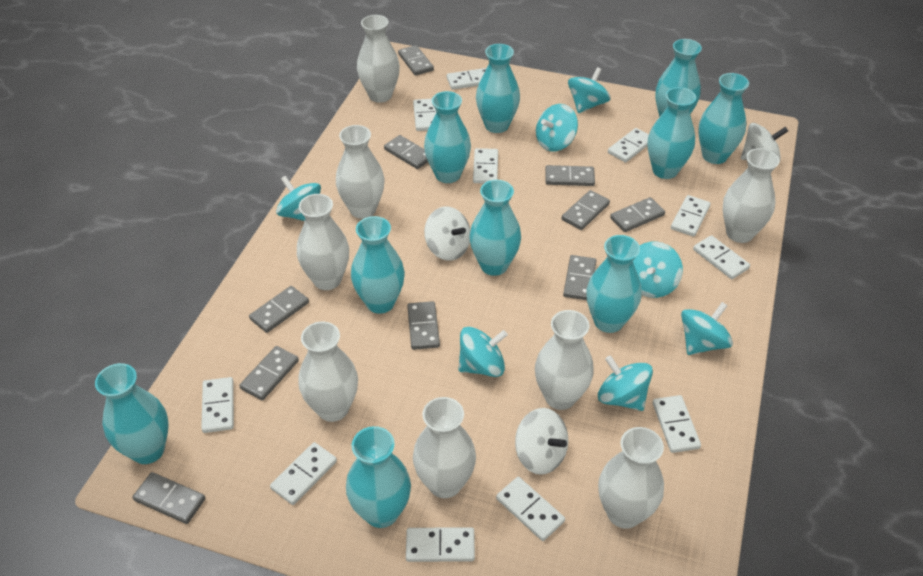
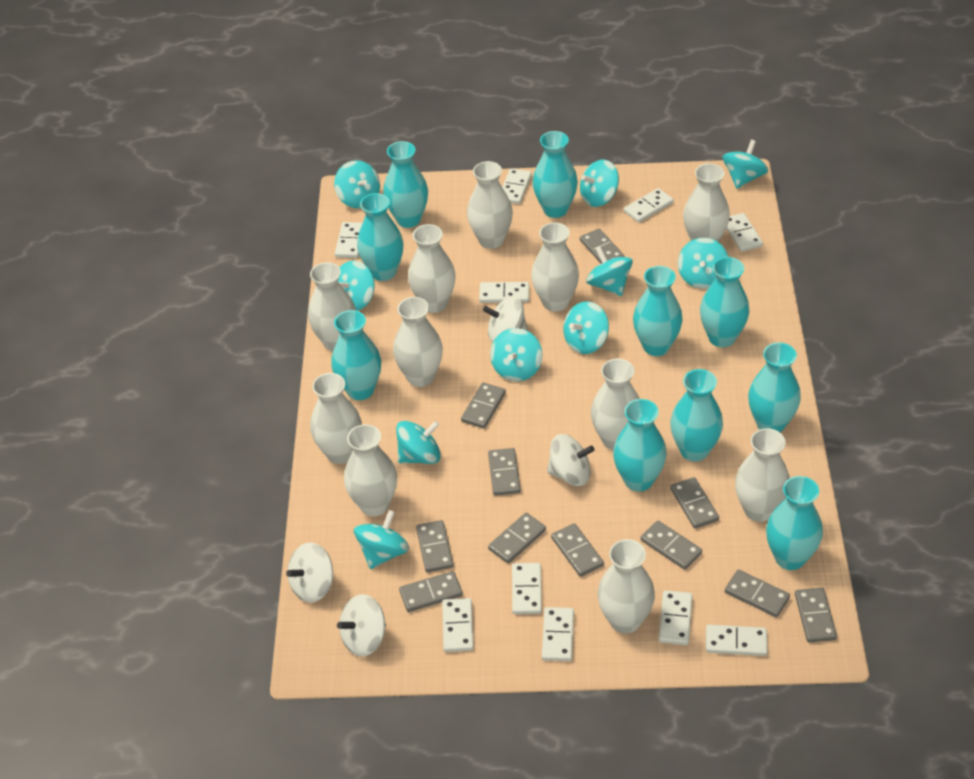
grey domino: 10 -> 11
turquoise spinning top: 7 -> 10
white domino: 11 -> 10
white spinning top: 3 -> 4
white vase: 8 -> 11

